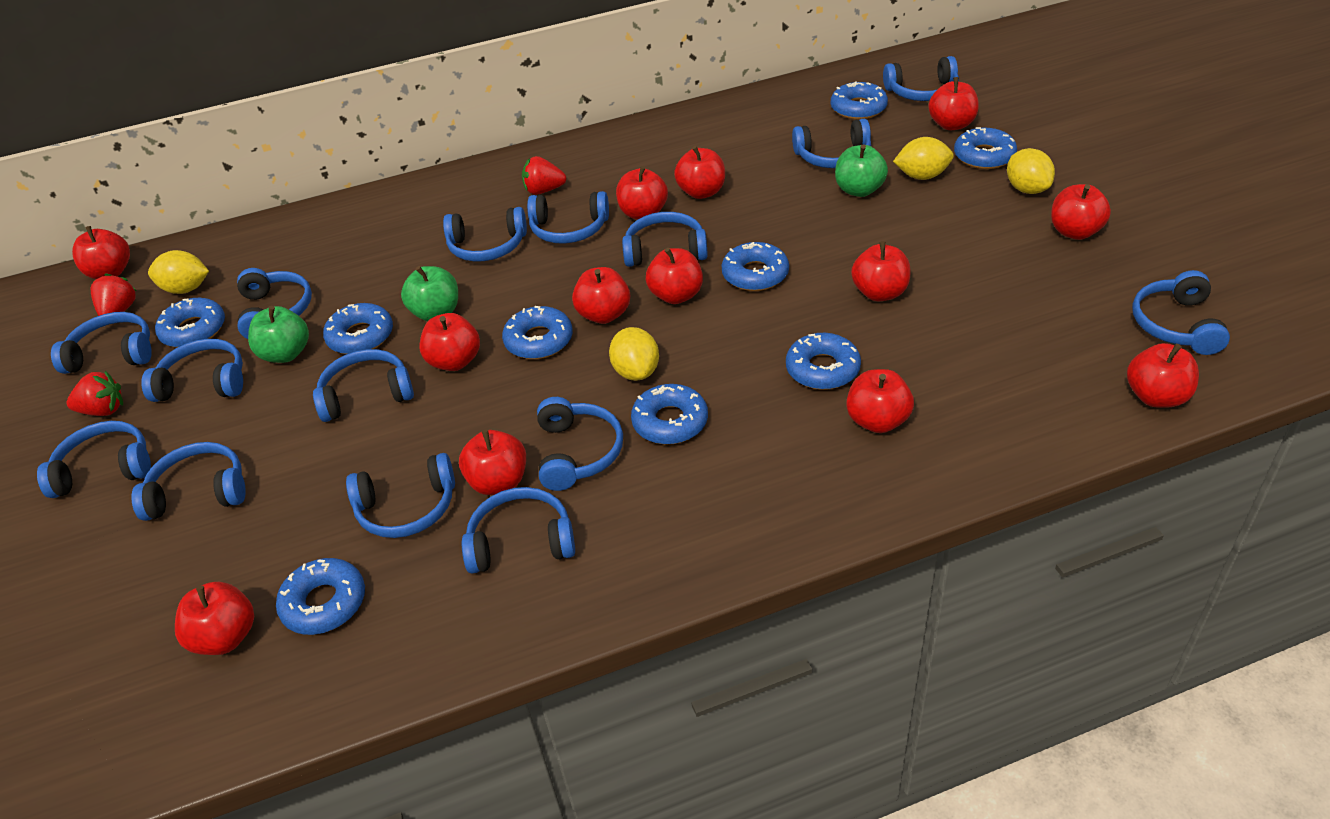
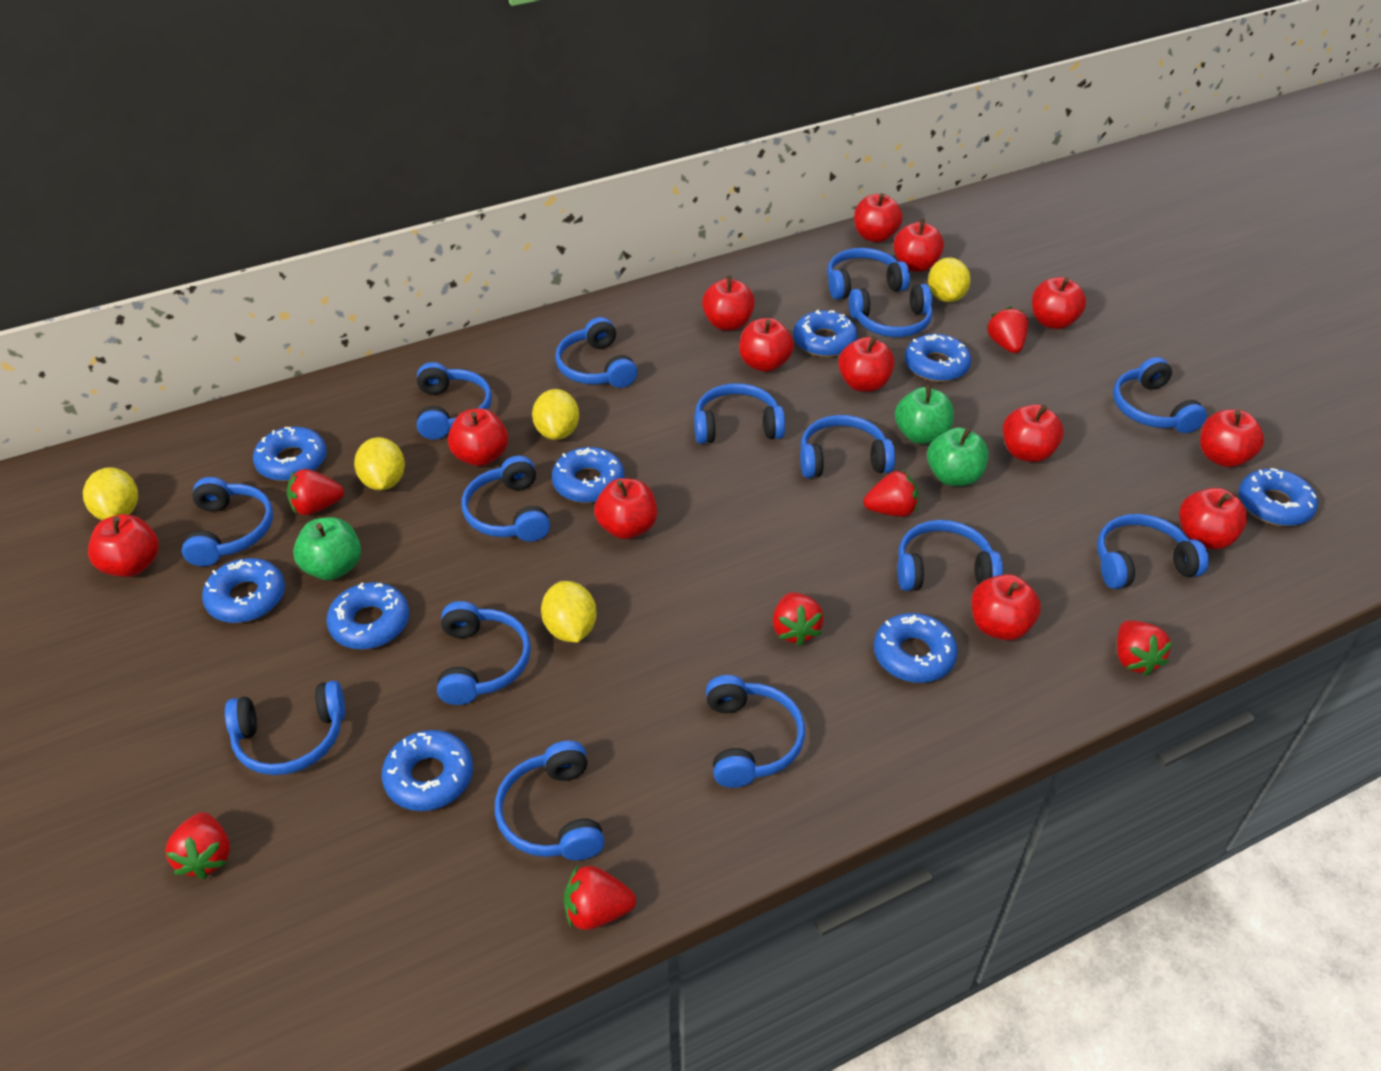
red strawberry: 3 -> 7
yellow lemon: 4 -> 5

